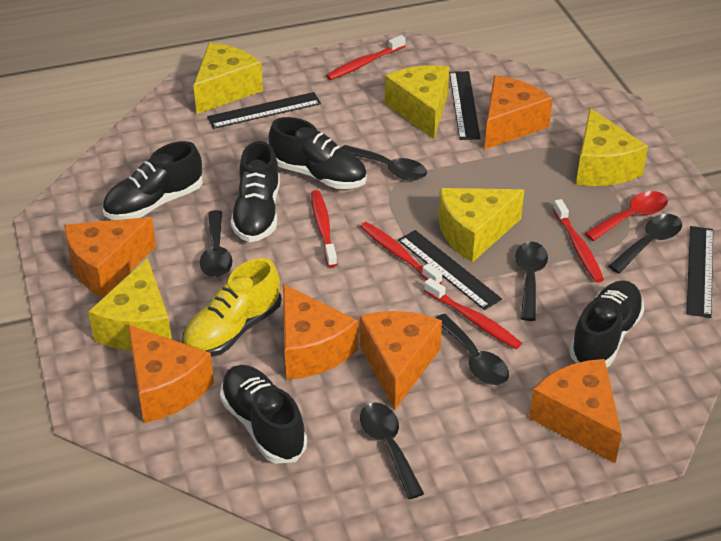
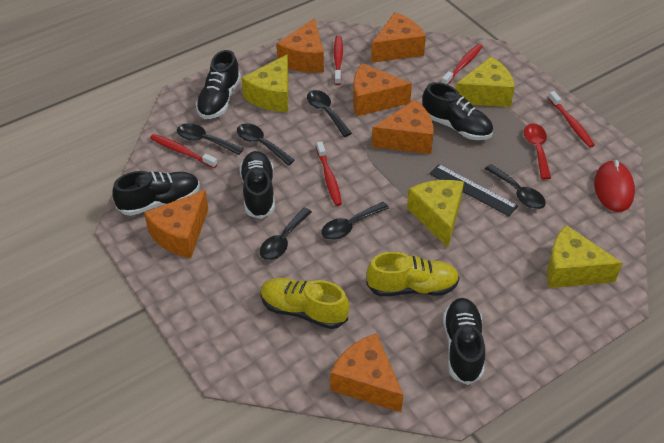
black ruler: 4 -> 1
red mouse: 0 -> 1
yellow cheese: 5 -> 4
yellow shoe: 1 -> 2

